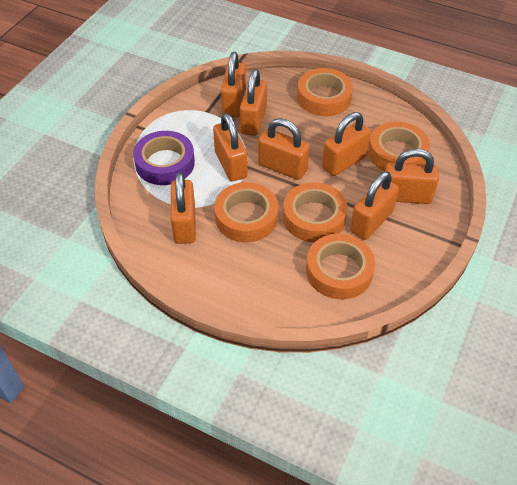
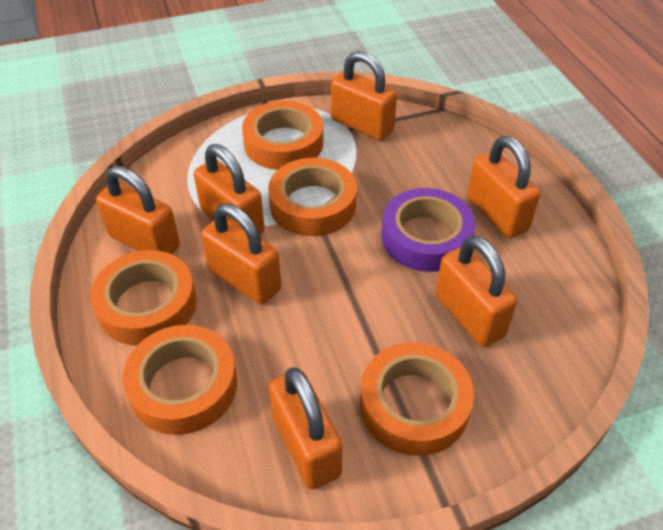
orange padlock: 8 -> 7

